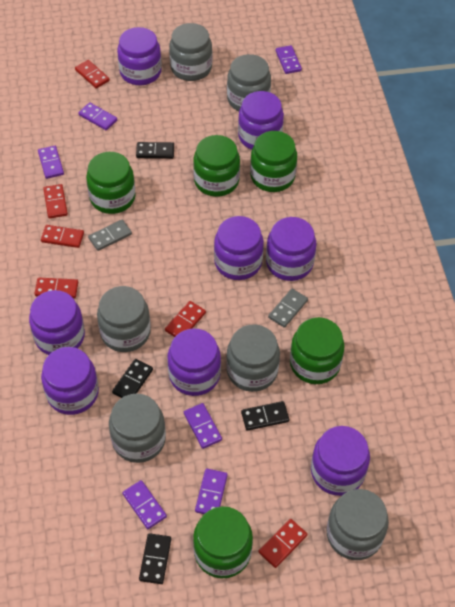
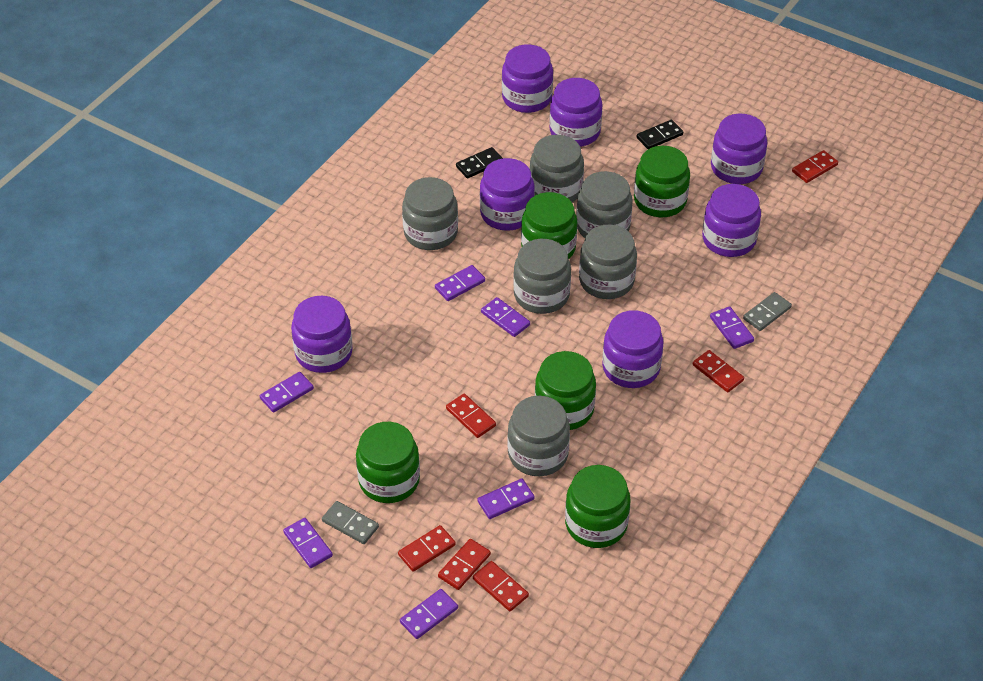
black domino: 4 -> 2
purple domino: 6 -> 7
purple jar: 8 -> 7

